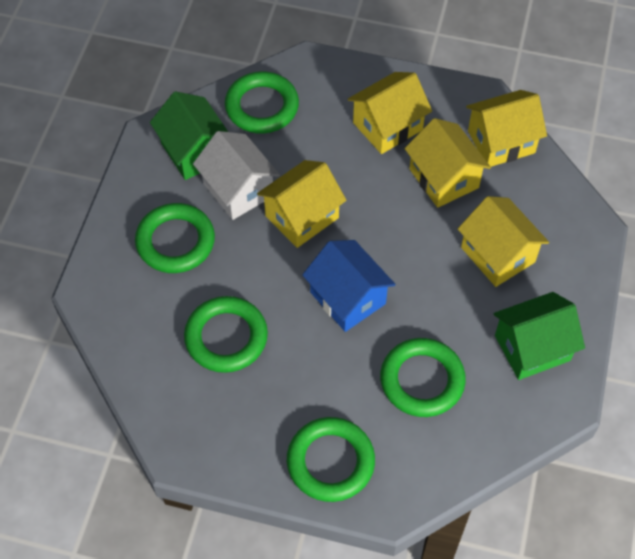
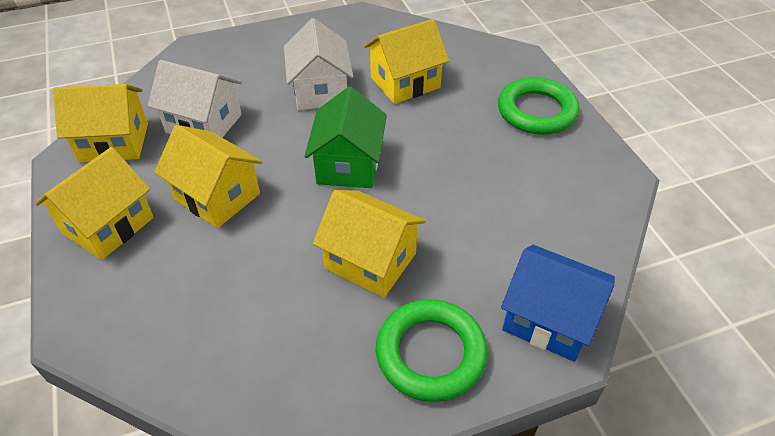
green house: 2 -> 1
green ring: 5 -> 2
white house: 1 -> 2

